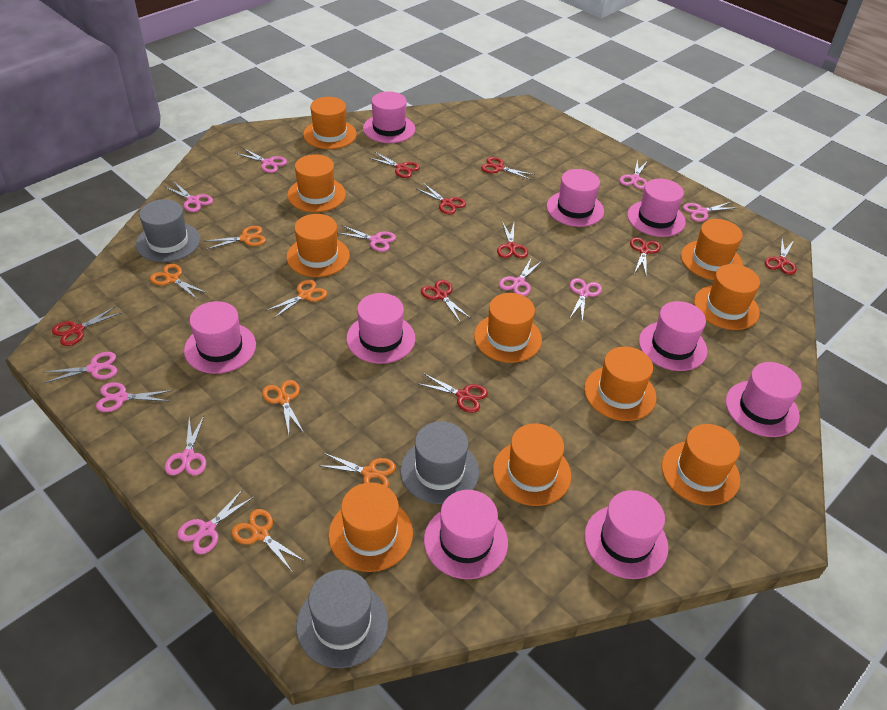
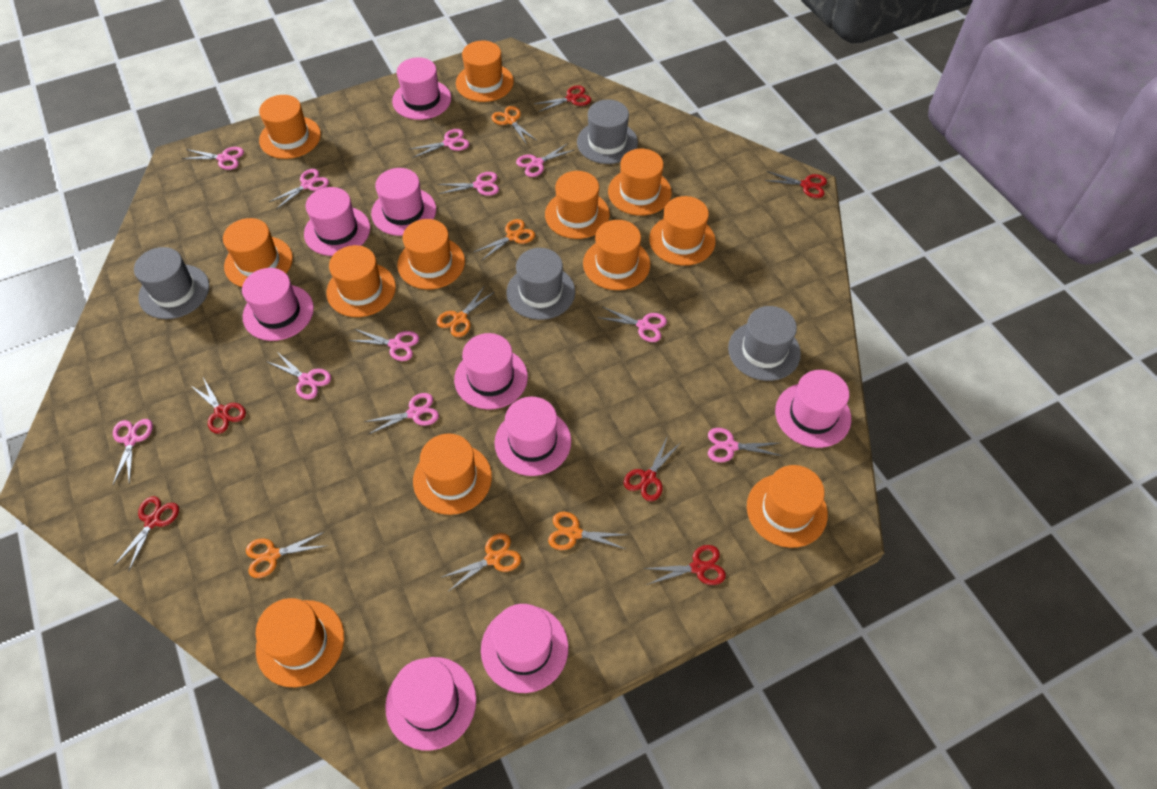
grey hat: 3 -> 4
orange hat: 10 -> 12
red scissors: 9 -> 6

